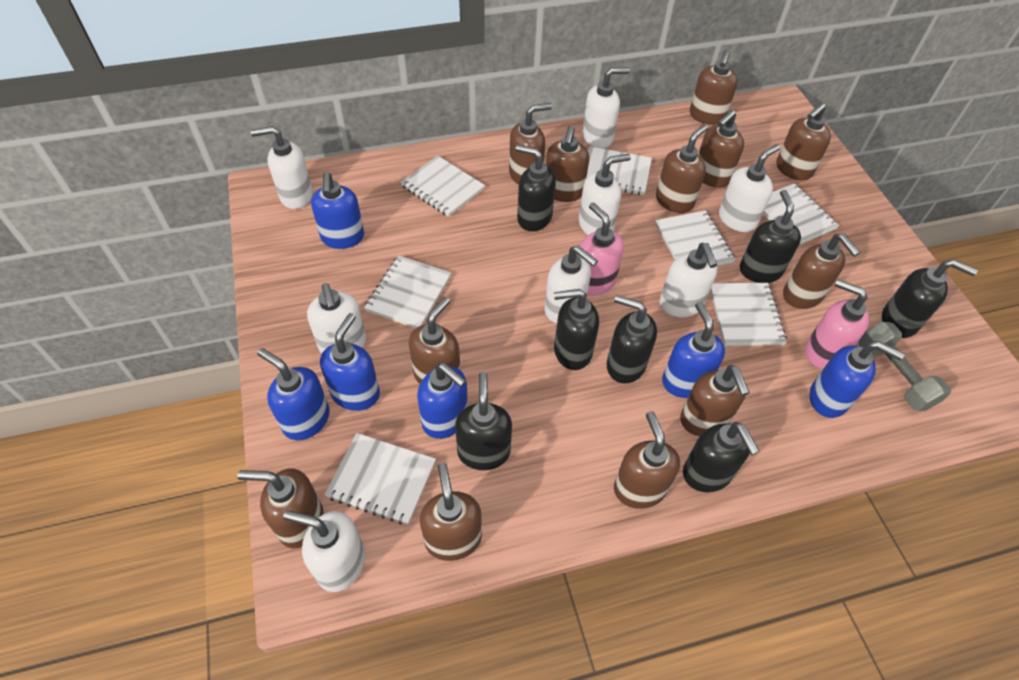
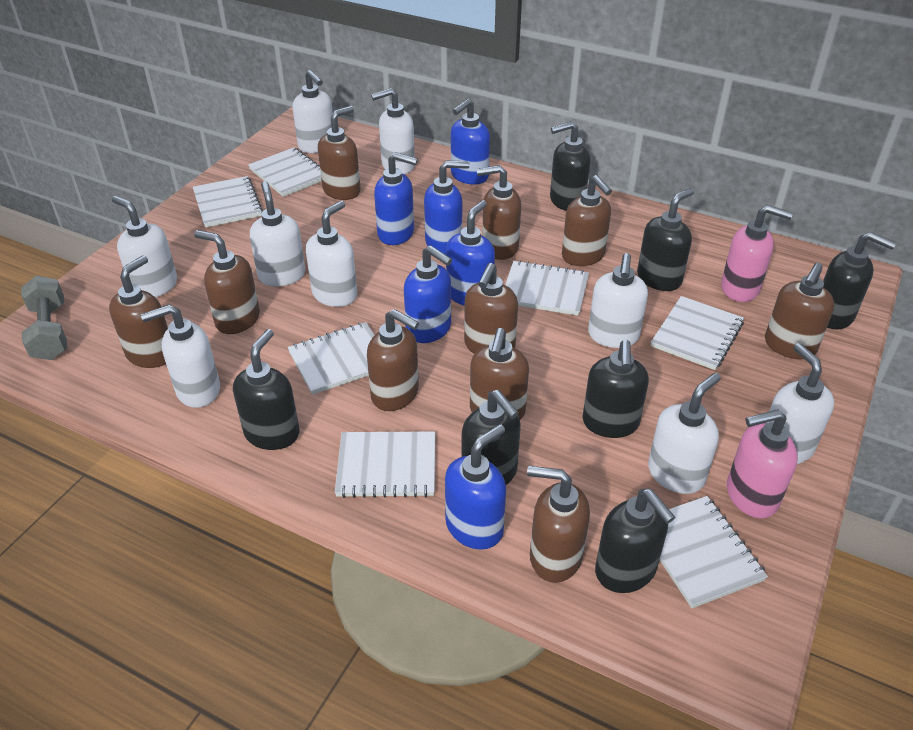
brown soap dispenser: 12 -> 10
white soap dispenser: 8 -> 9

